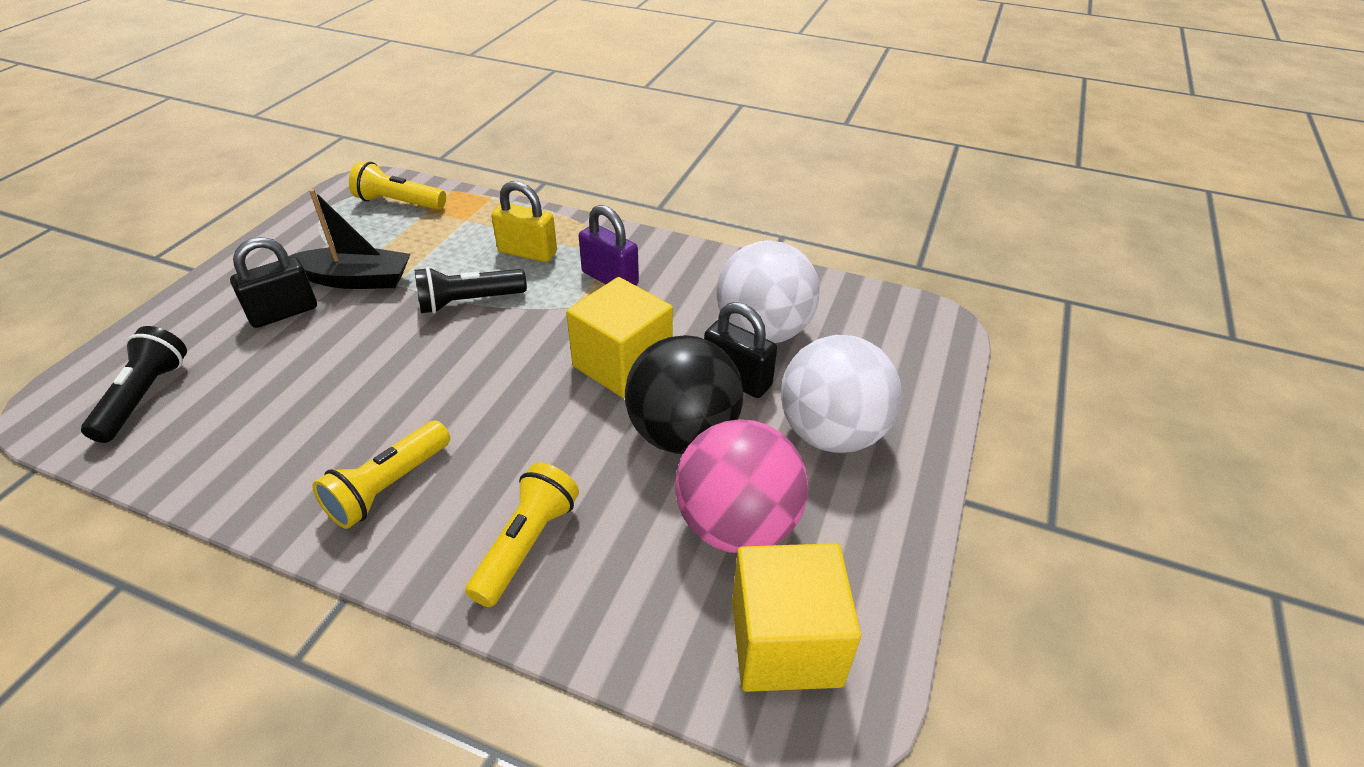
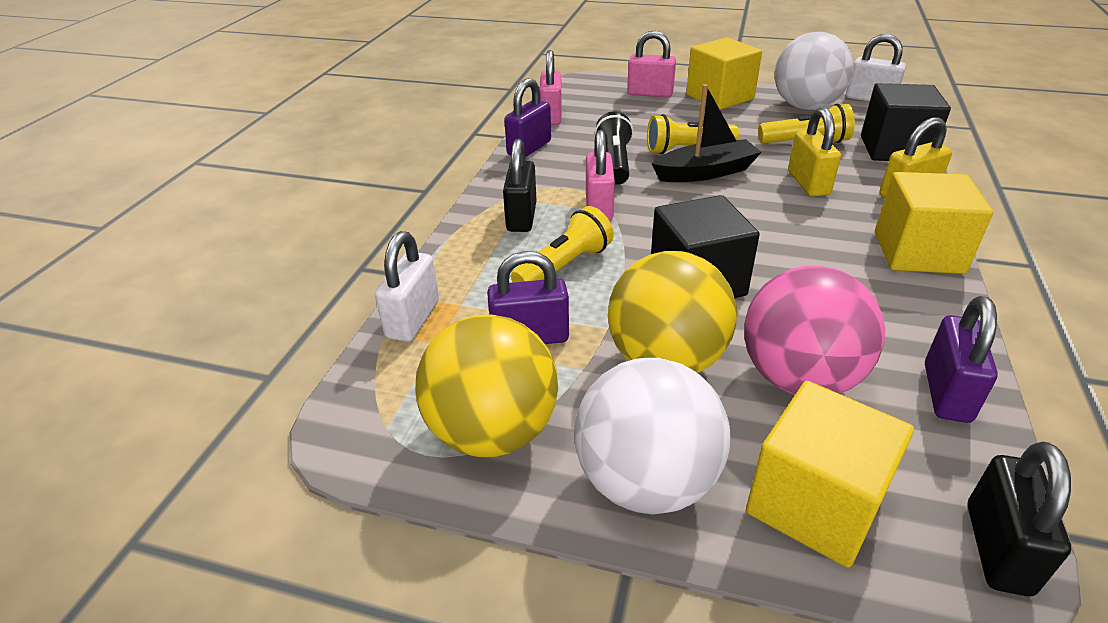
black ball: 1 -> 0
black cube: 0 -> 2
black flashlight: 2 -> 1
pink padlock: 0 -> 3
purple padlock: 1 -> 3
white padlock: 0 -> 2
yellow ball: 0 -> 2
yellow cube: 2 -> 3
yellow padlock: 1 -> 2

